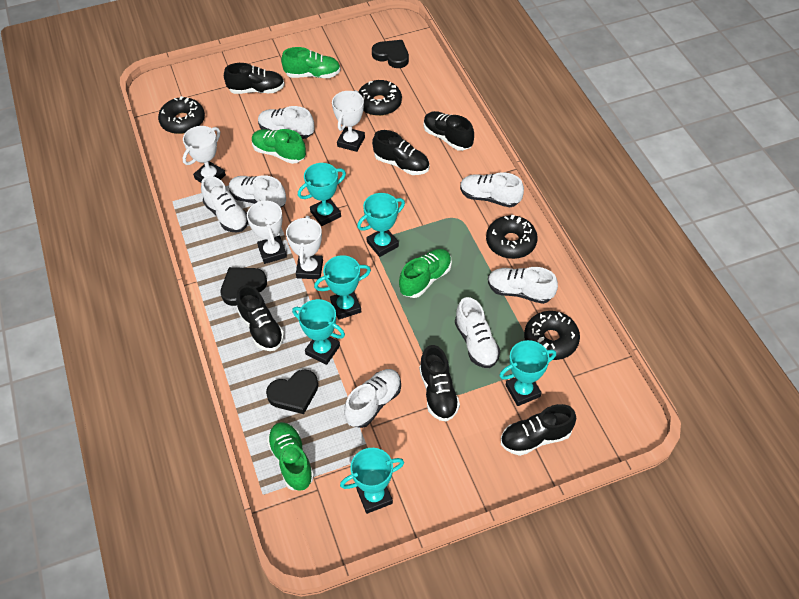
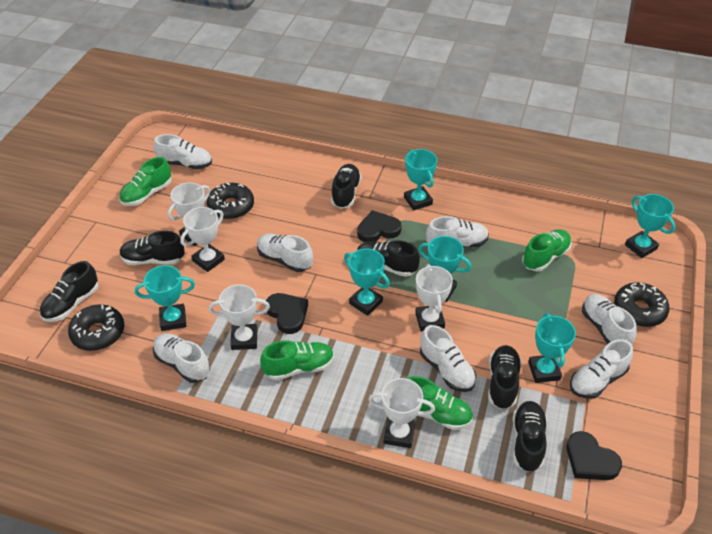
black donut: 4 -> 3
white trophy: 4 -> 5

